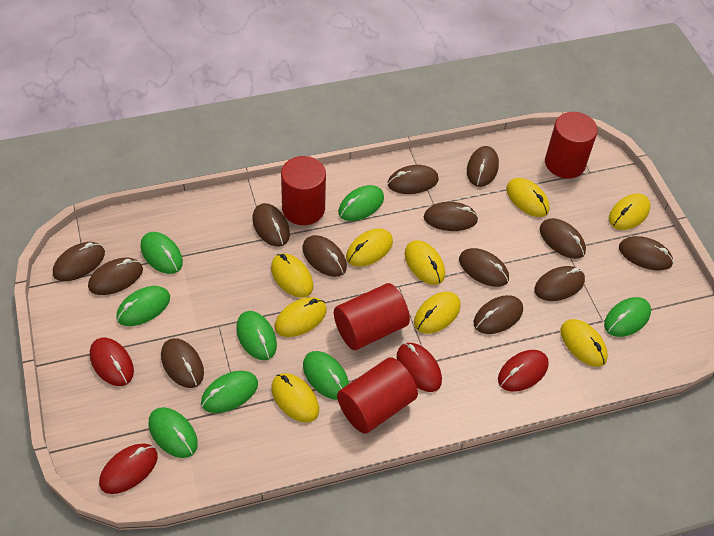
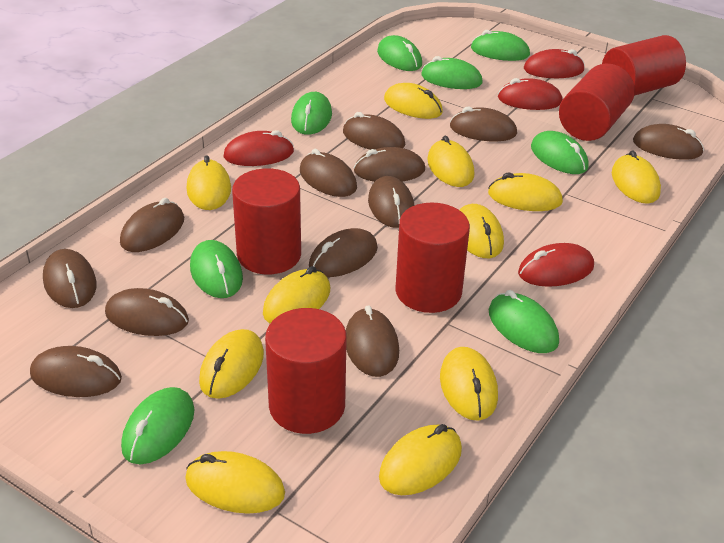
brown mouse: 13 -> 12
red cylinder: 4 -> 5
yellow mouse: 9 -> 11

